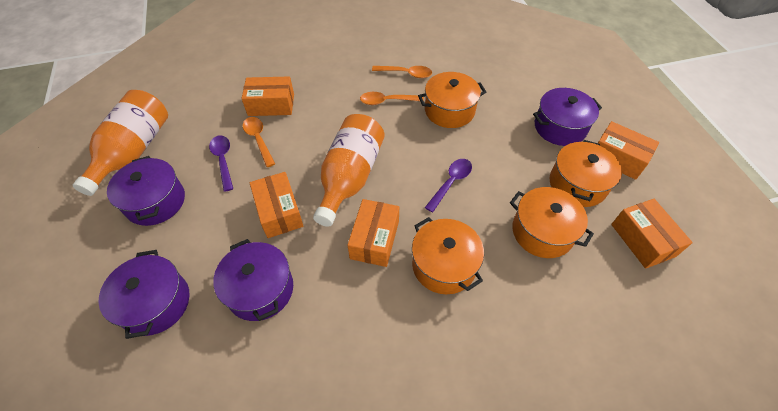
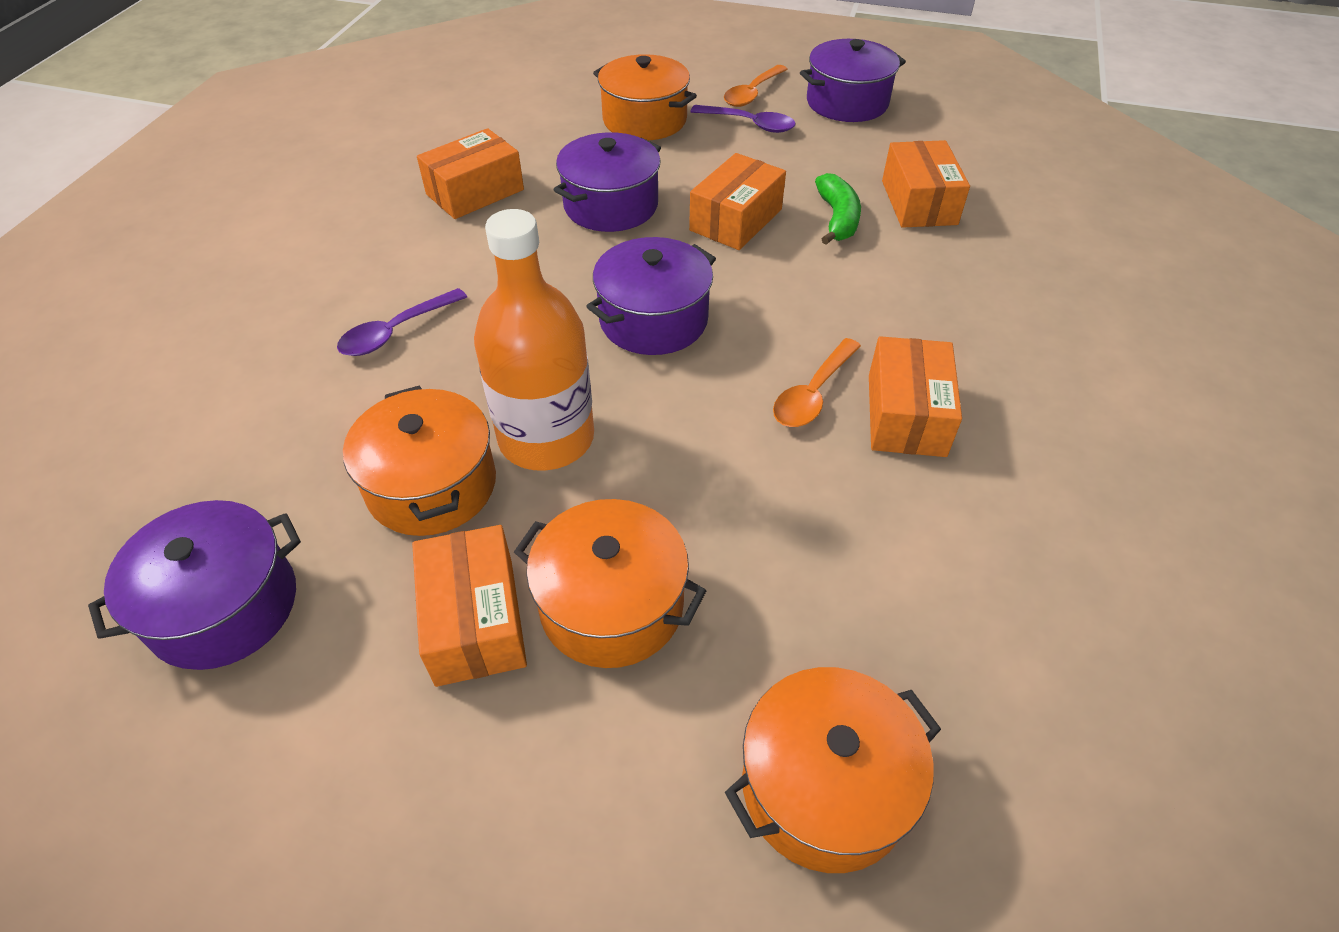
green banana: 0 -> 1
orange bottle: 2 -> 1
orange spoon: 3 -> 2

